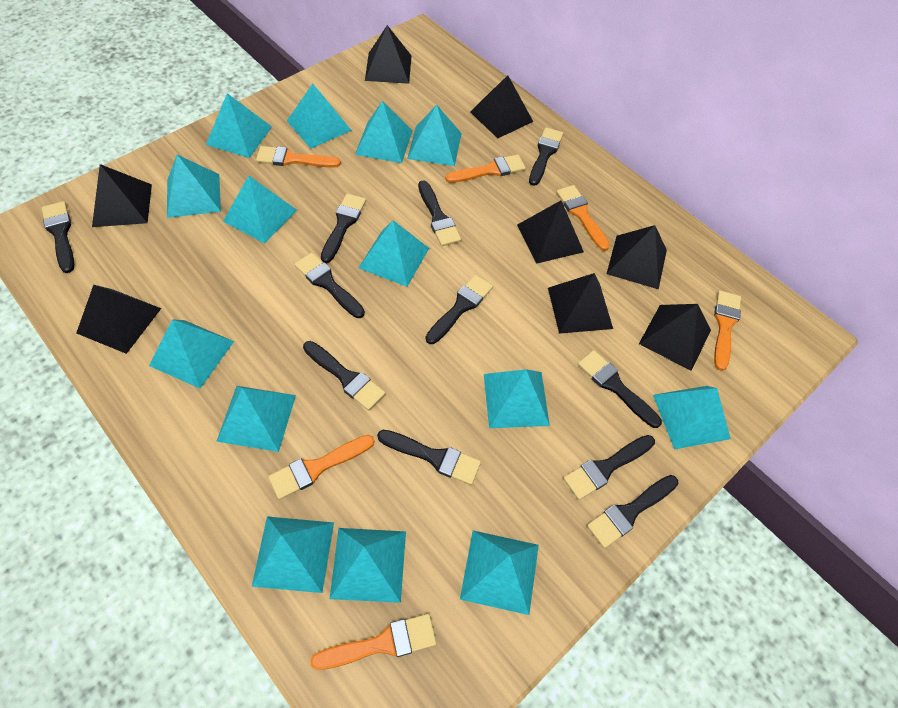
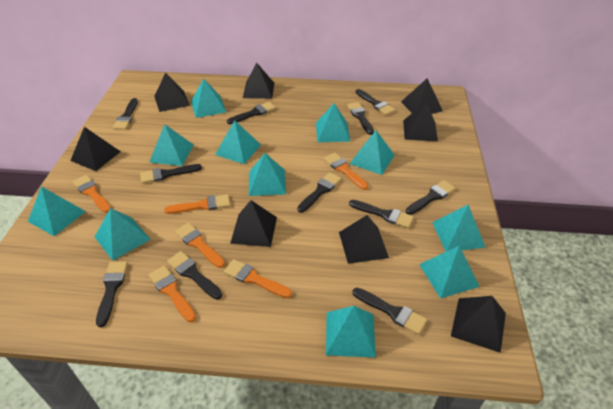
turquoise pyramid: 14 -> 11

